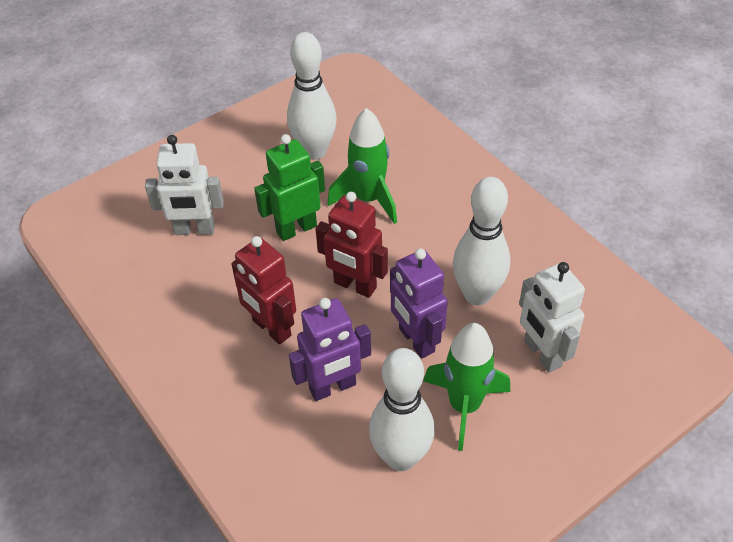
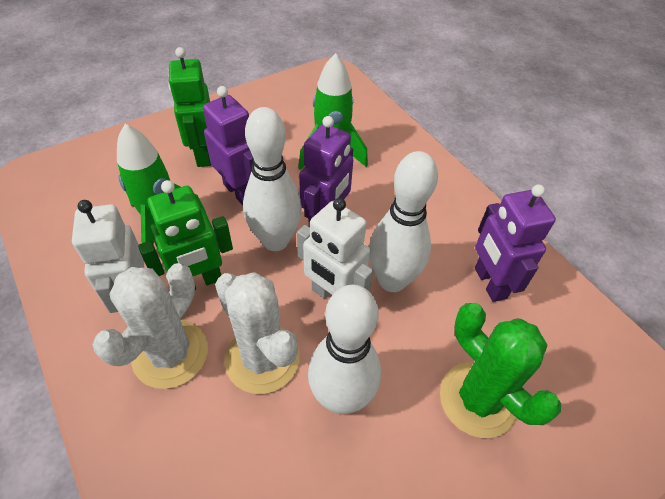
green cactus: 0 -> 1
green robot: 1 -> 2
purple robot: 2 -> 3
red robot: 2 -> 0
white cactus: 0 -> 2

